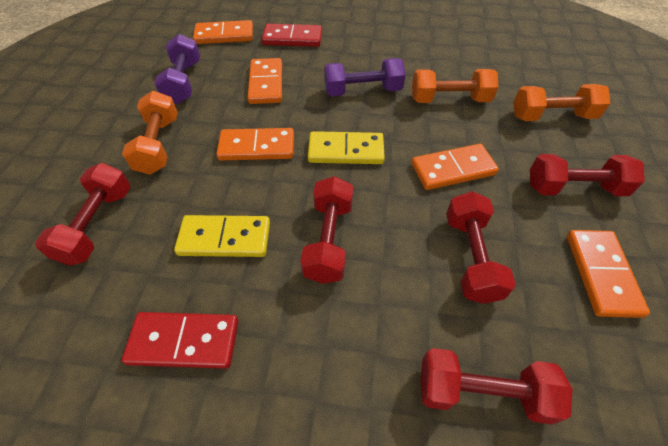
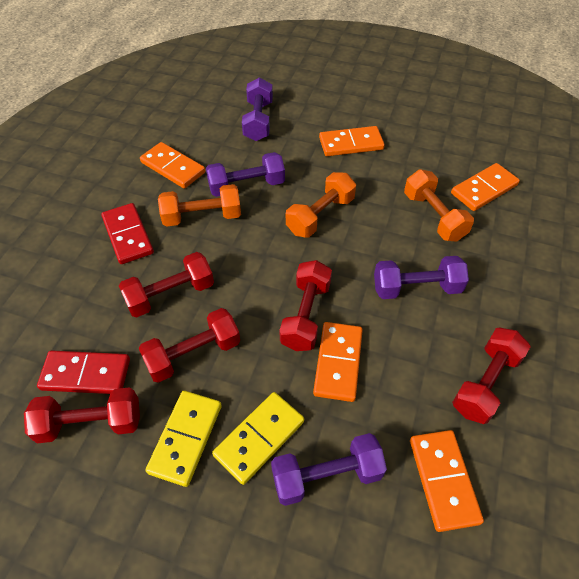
purple dumbbell: 2 -> 4

